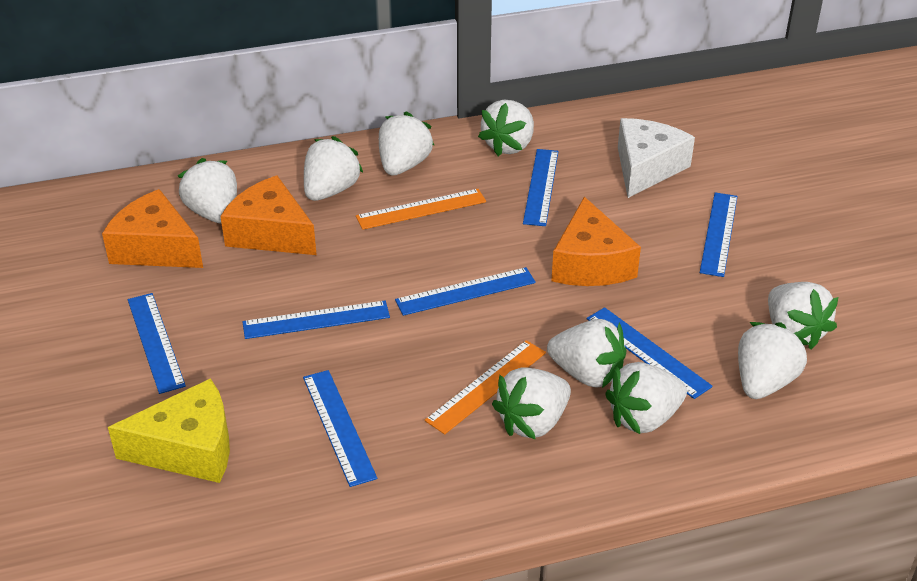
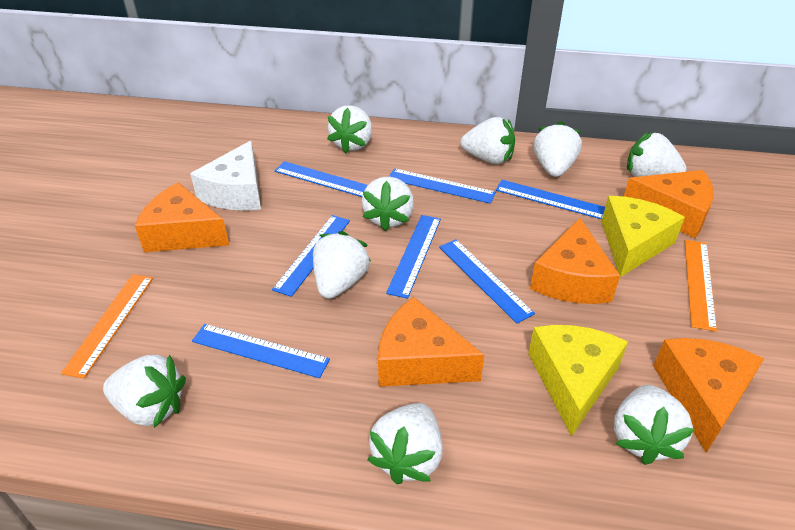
orange cheese: 3 -> 5
yellow cheese: 1 -> 2

